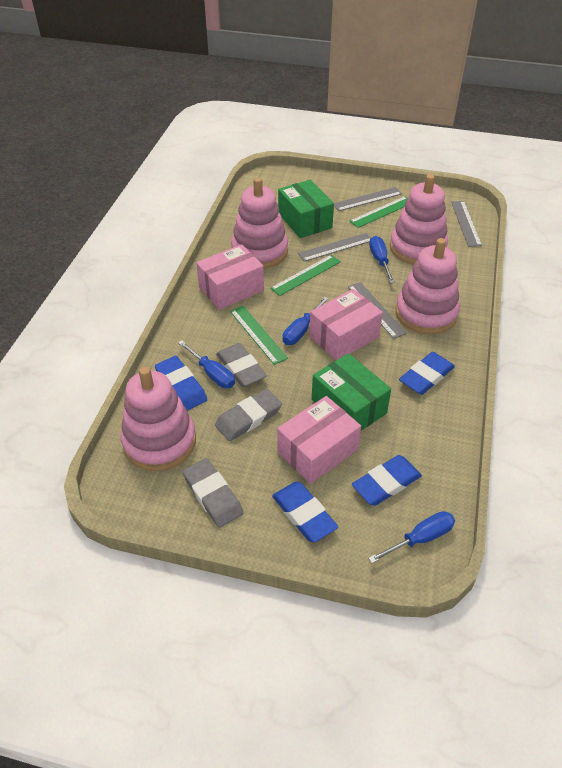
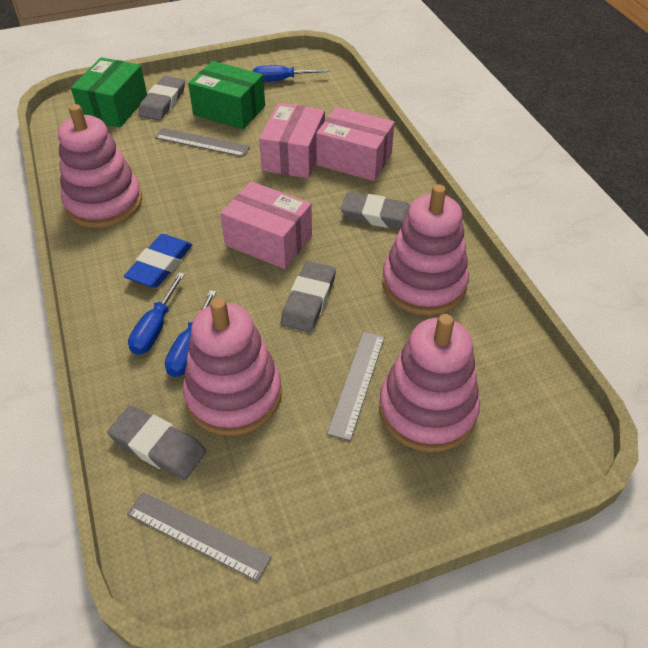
blue eraser: 4 -> 1
blue screwdriver: 4 -> 3
green ruler: 3 -> 0
grey eraser: 3 -> 4
grey ruler: 4 -> 3

